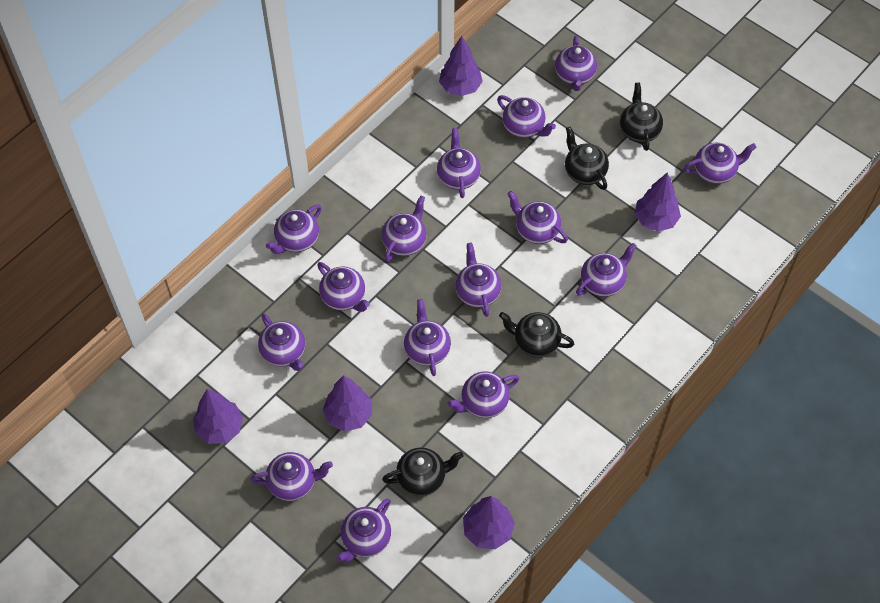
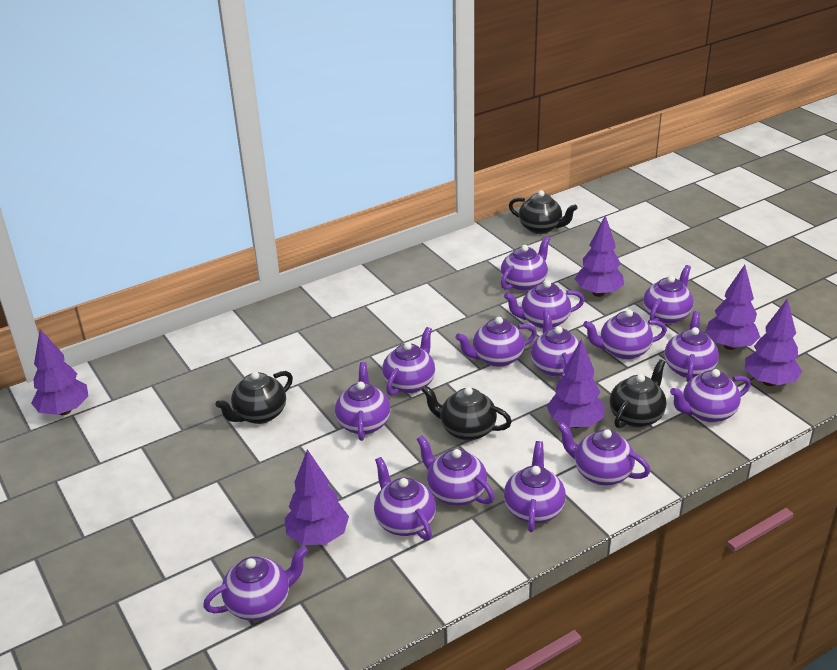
purple tree: 5 -> 6

